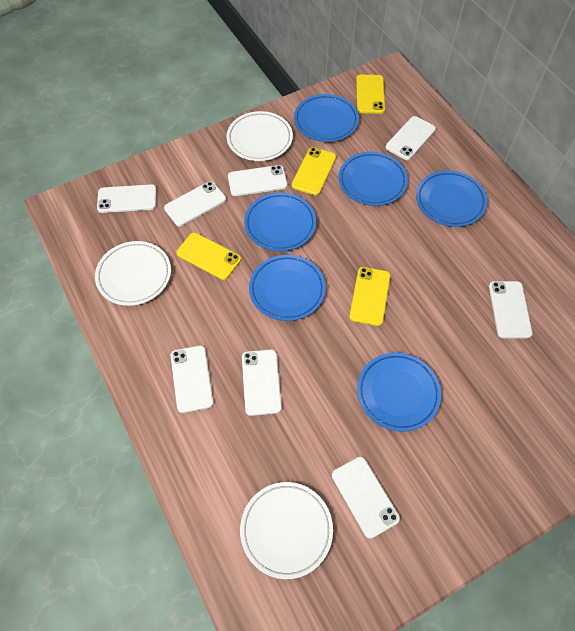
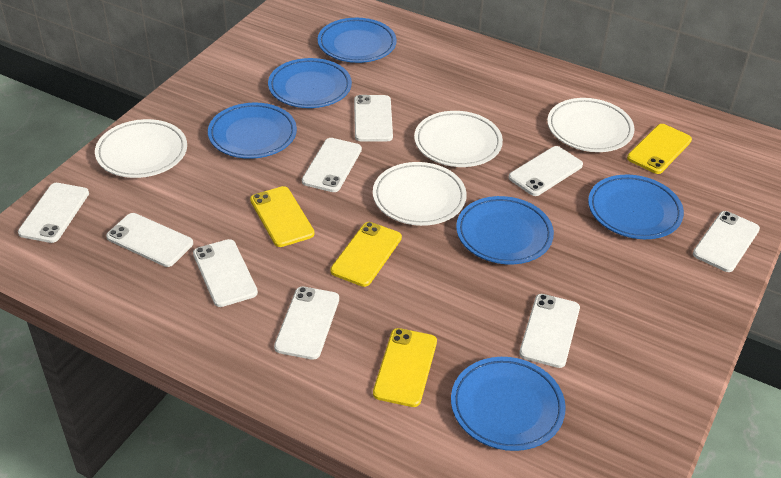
white phone: 8 -> 9
white plate: 3 -> 4

